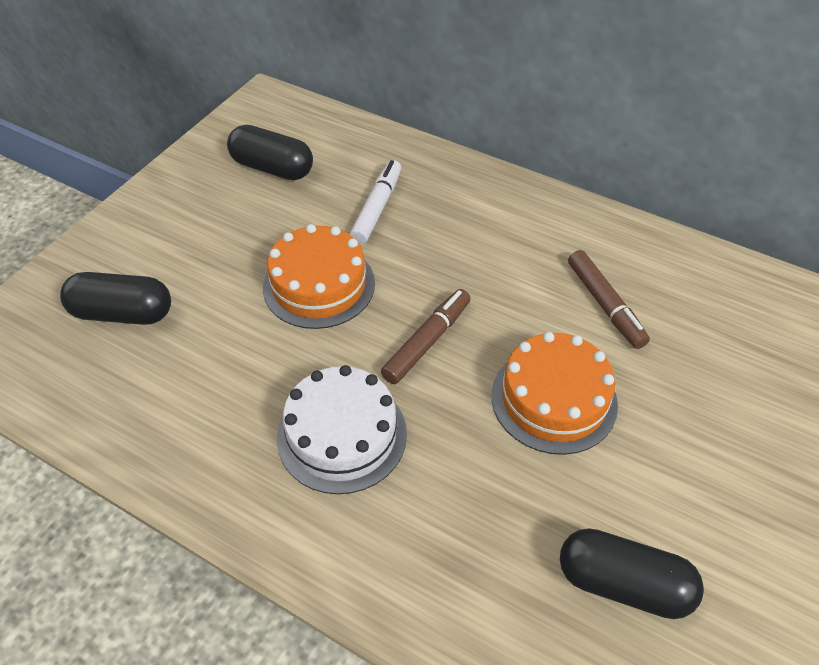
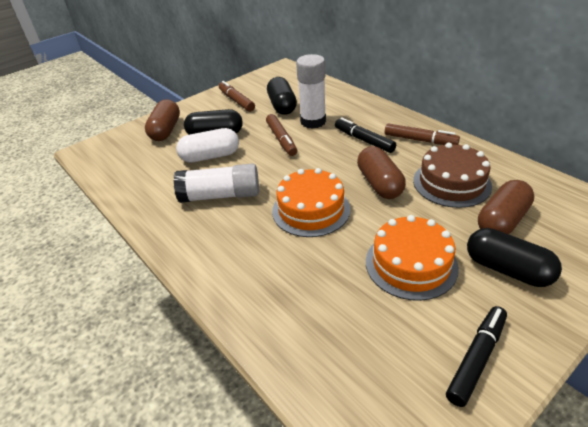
black marker: 0 -> 2
brown cake: 0 -> 1
brown capsule: 0 -> 3
brown marker: 2 -> 3
white cake: 1 -> 0
white capsule: 0 -> 1
white glue stick: 0 -> 2
white marker: 1 -> 0

